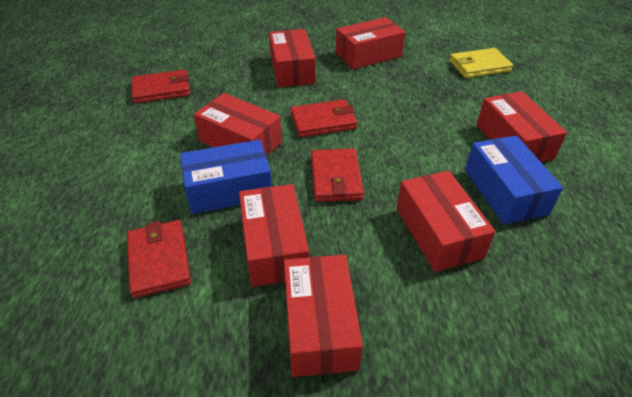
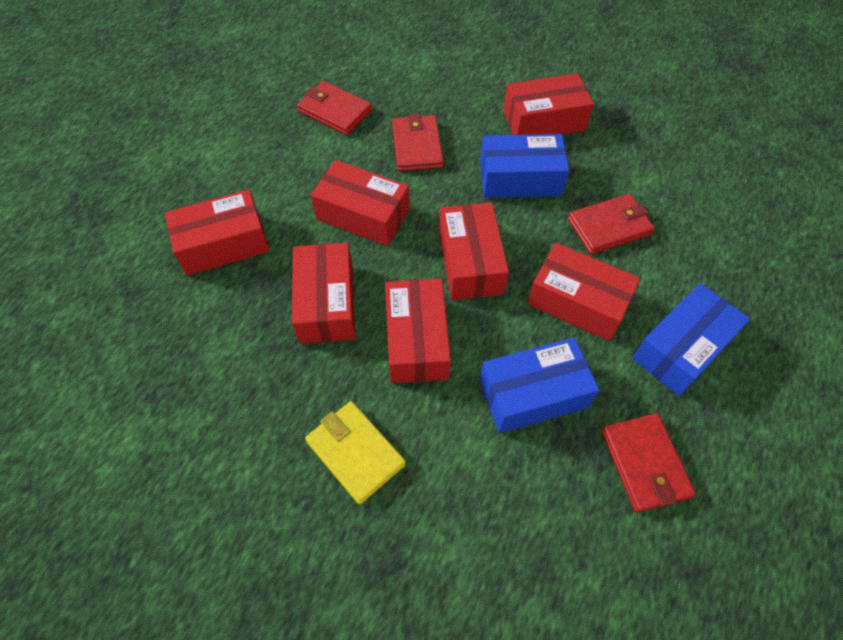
blue box: 2 -> 3

